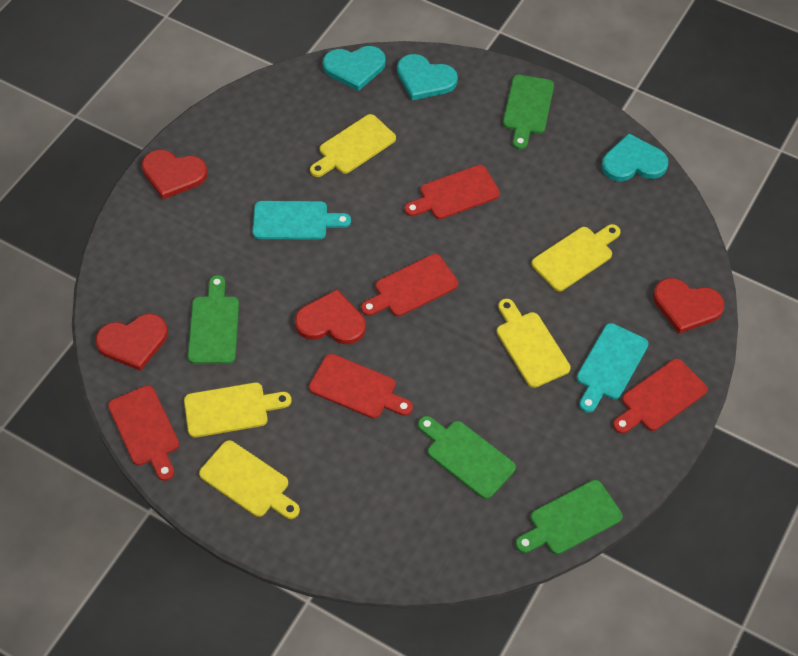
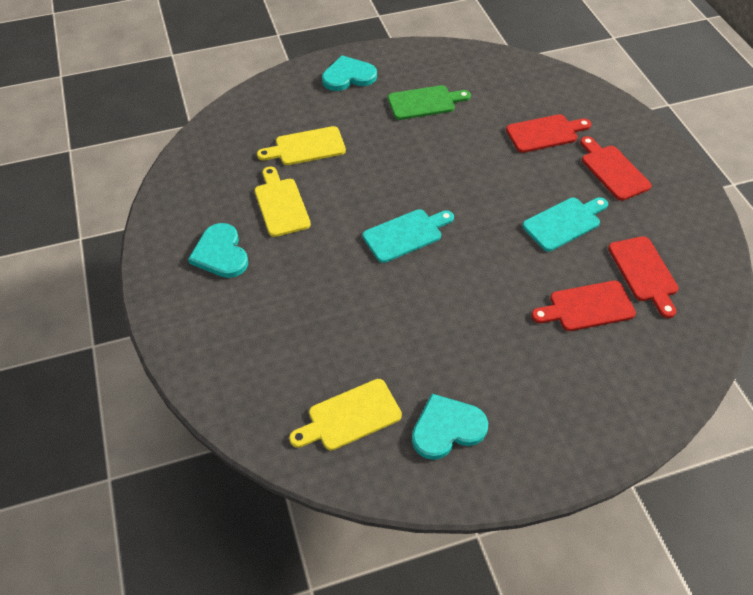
green cutting board: 4 -> 1
red cutting board: 5 -> 4
red heart: 4 -> 0
yellow cutting board: 5 -> 3

